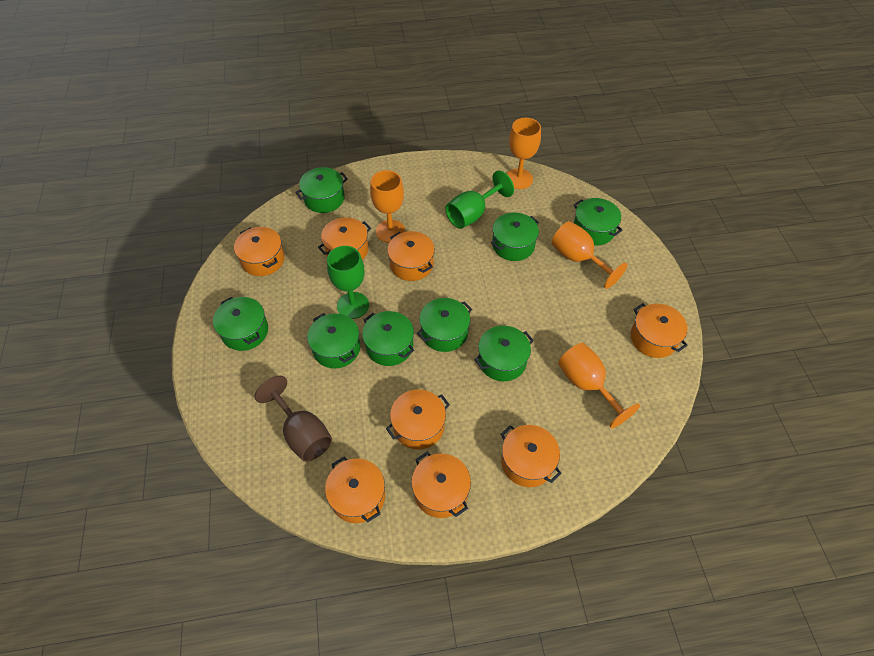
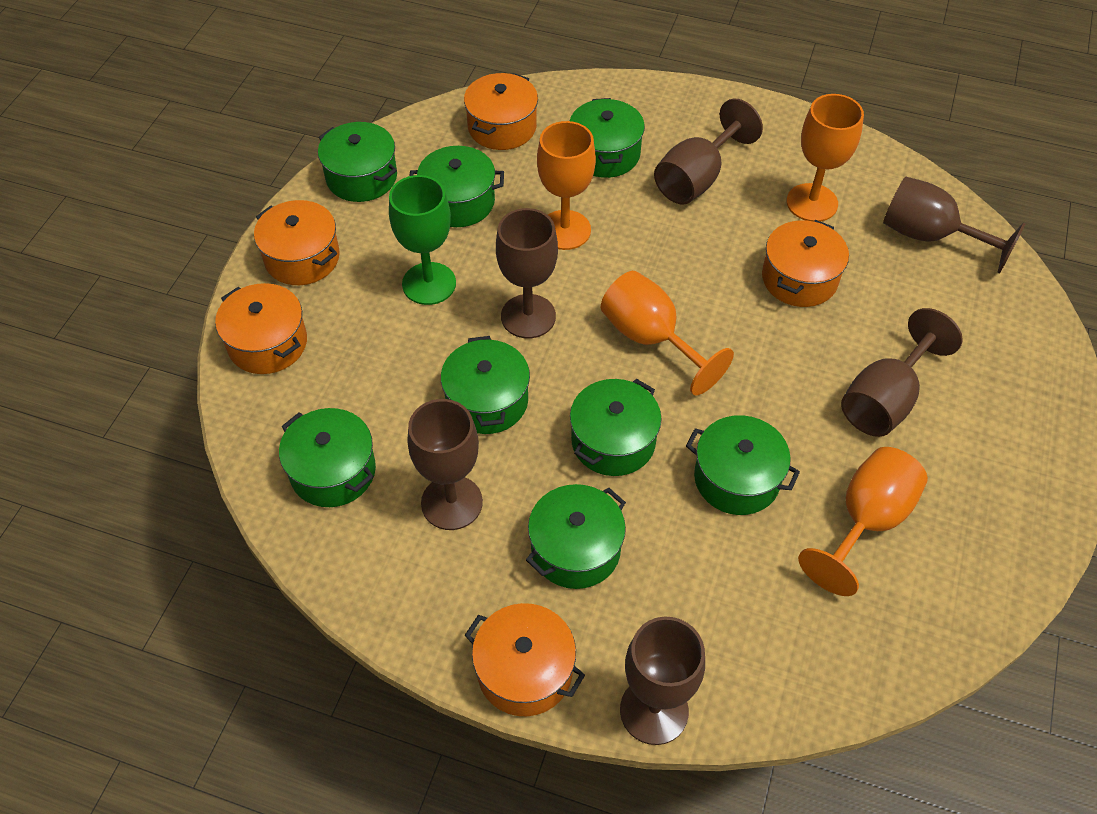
brown goblet: 1 -> 6
green goblet: 2 -> 1
orange pot: 8 -> 5

